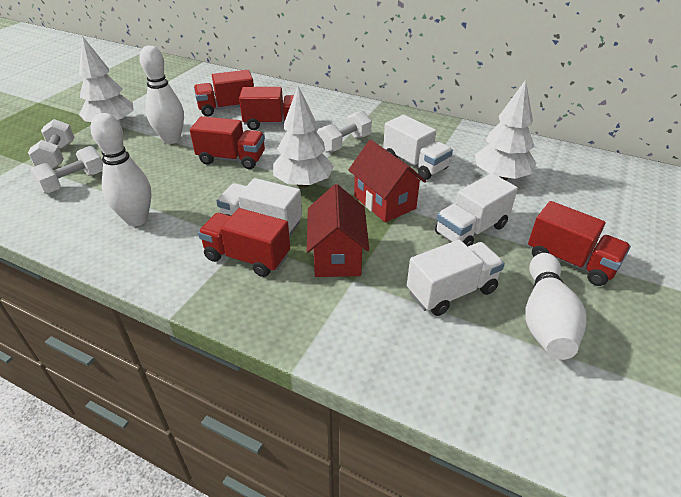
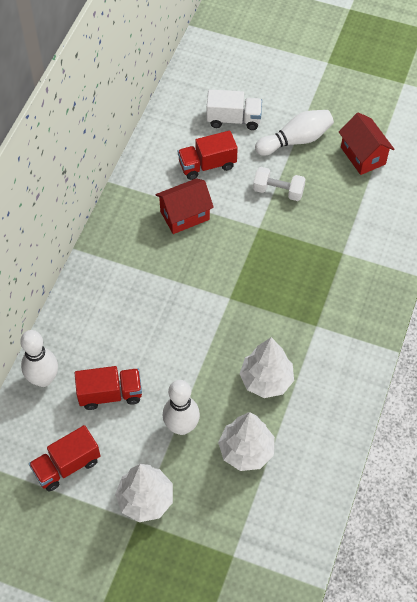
red truck: 5 -> 3
white dumbbell: 3 -> 1
white truck: 4 -> 1

